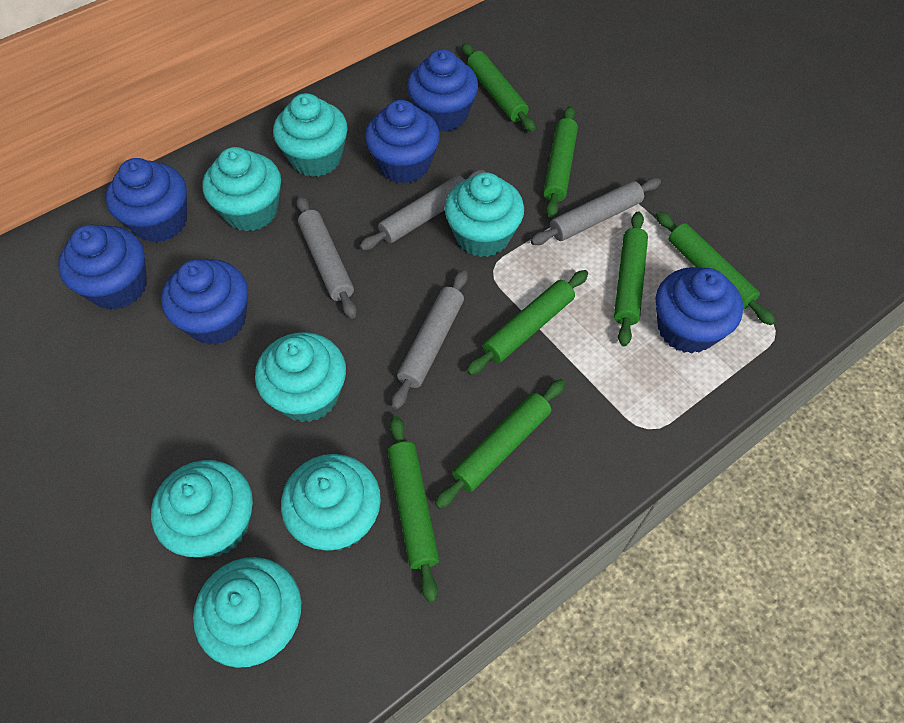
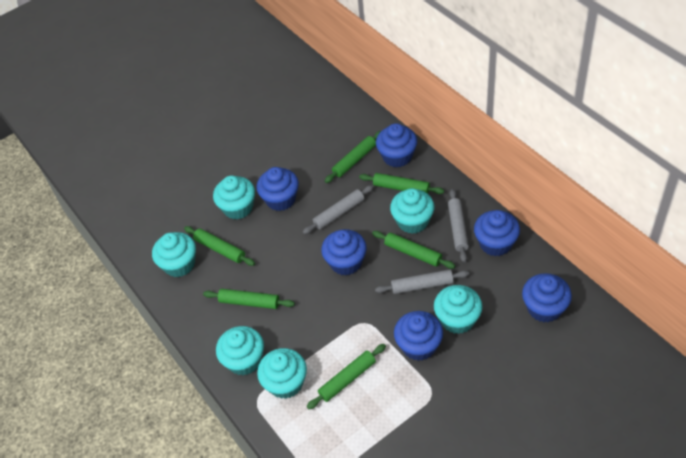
green rolling pin: 7 -> 6
grey rolling pin: 4 -> 3
turquoise cupcake: 7 -> 6

